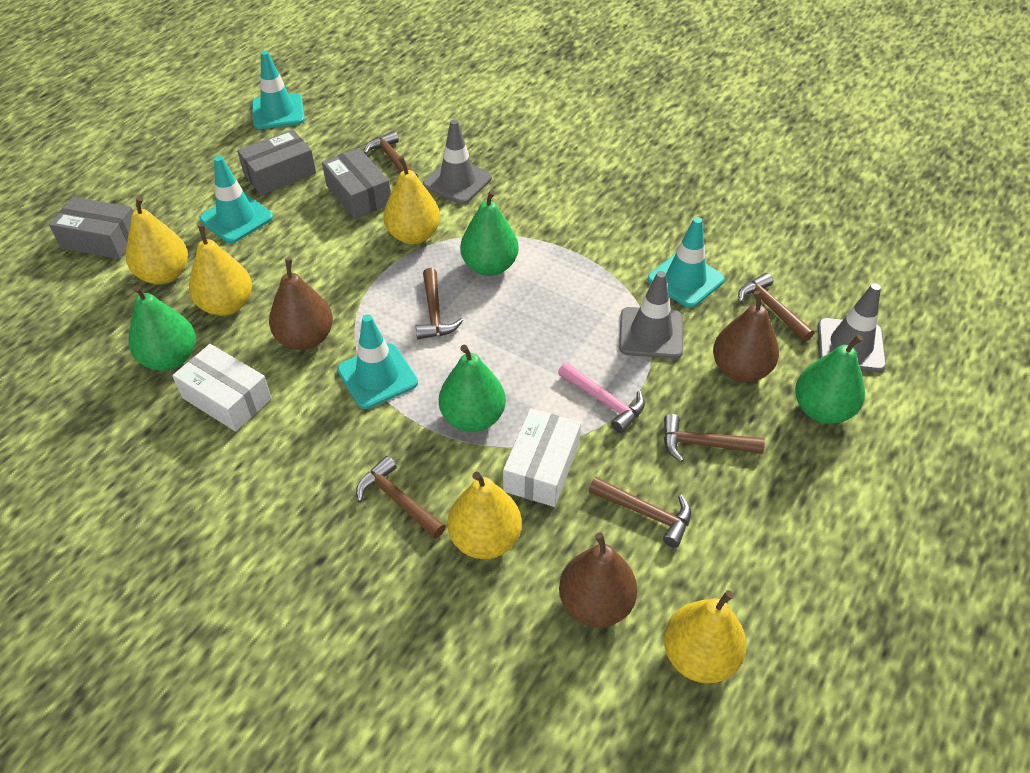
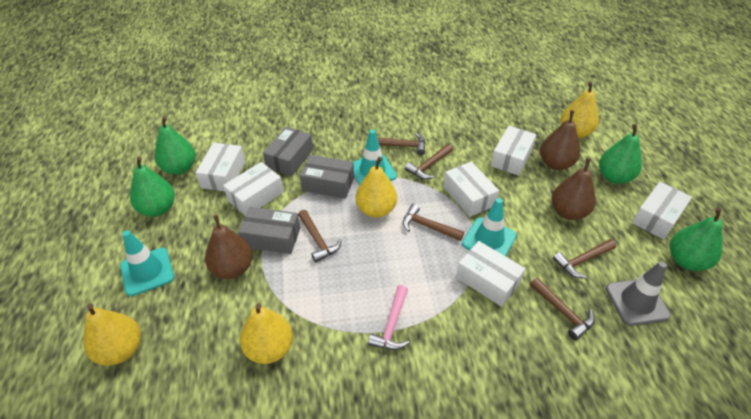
grey traffic cone: 3 -> 1
turquoise traffic cone: 4 -> 3
white box: 2 -> 6
yellow pear: 5 -> 4

